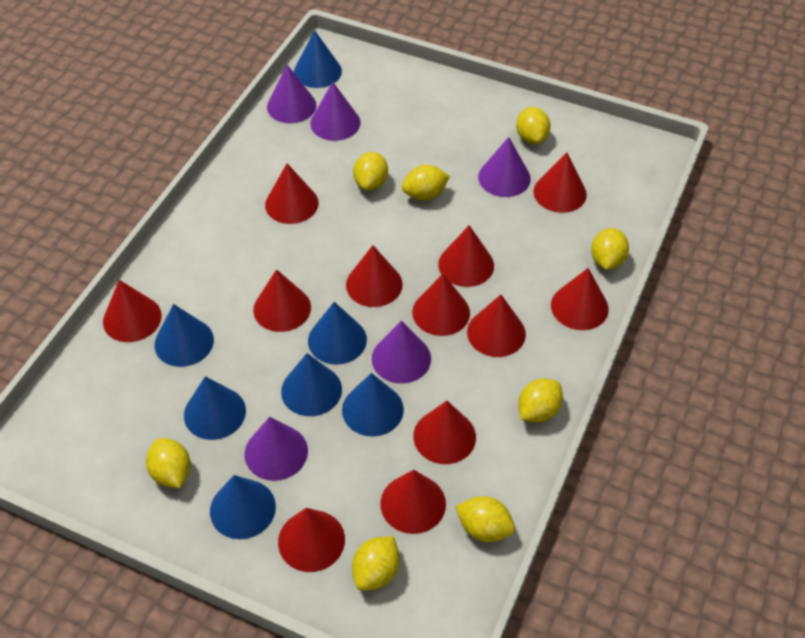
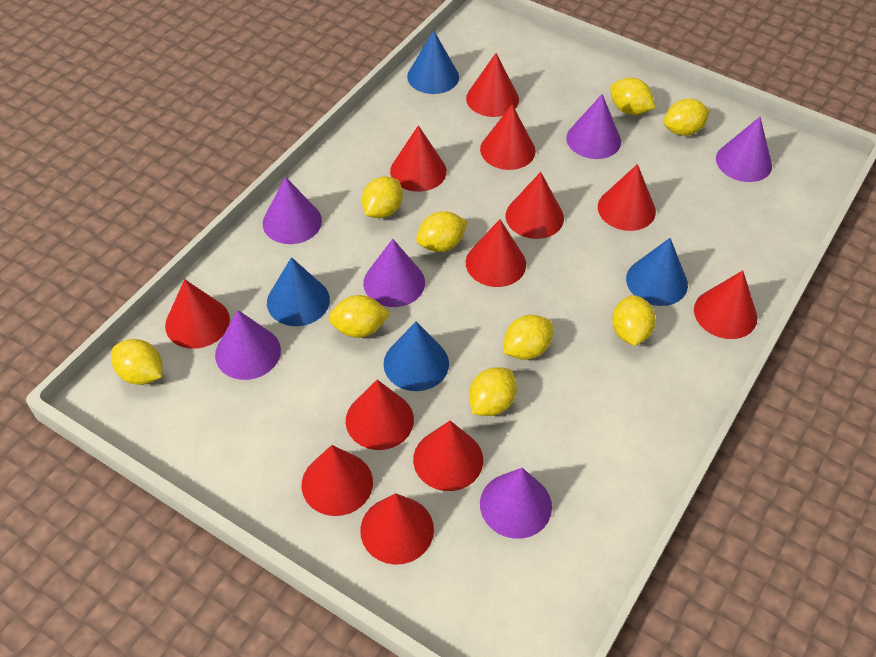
blue cone: 7 -> 4
purple cone: 5 -> 6
yellow lemon: 8 -> 9

